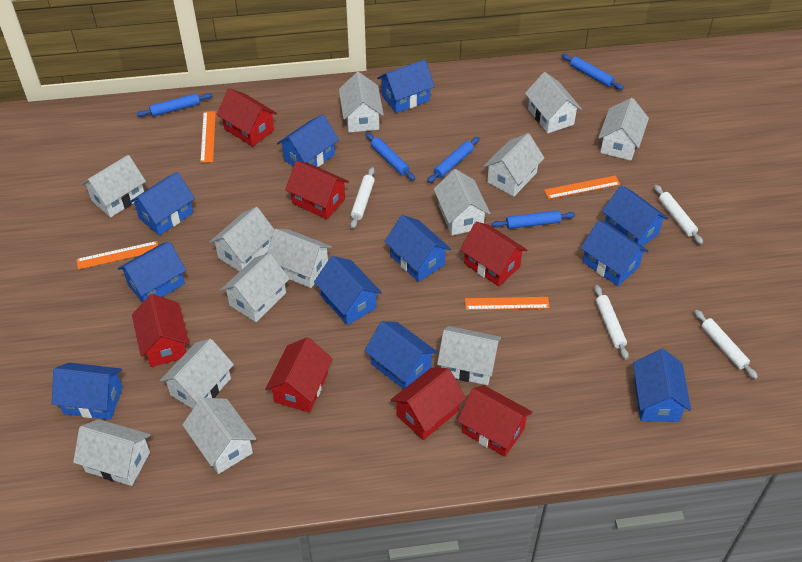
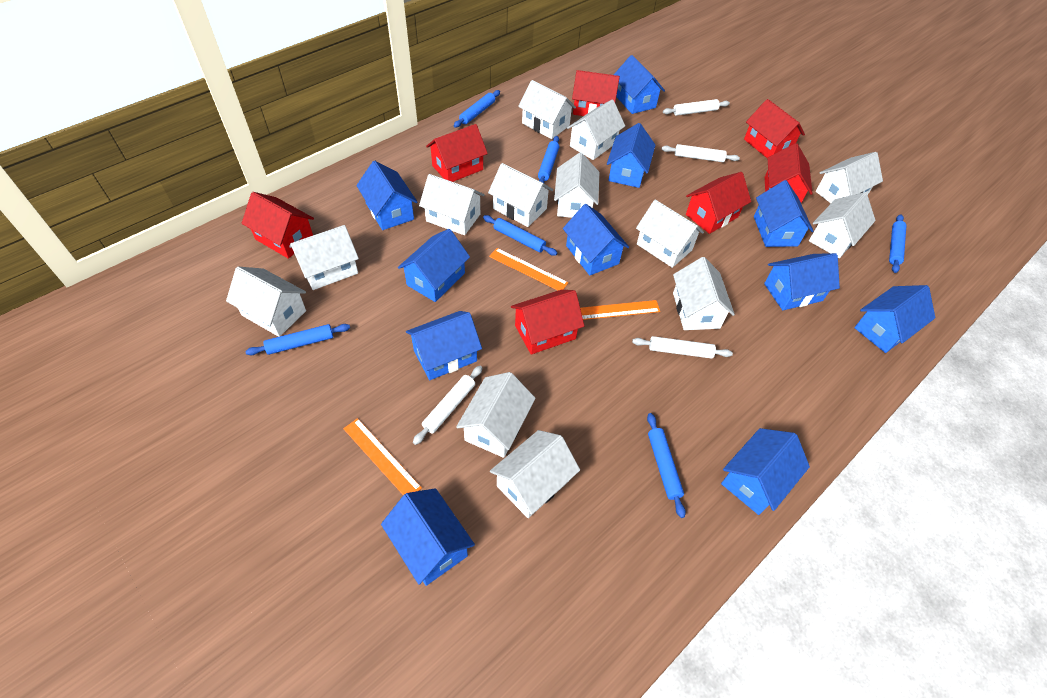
blue rolling pin: 5 -> 6
orange ruler: 4 -> 3

